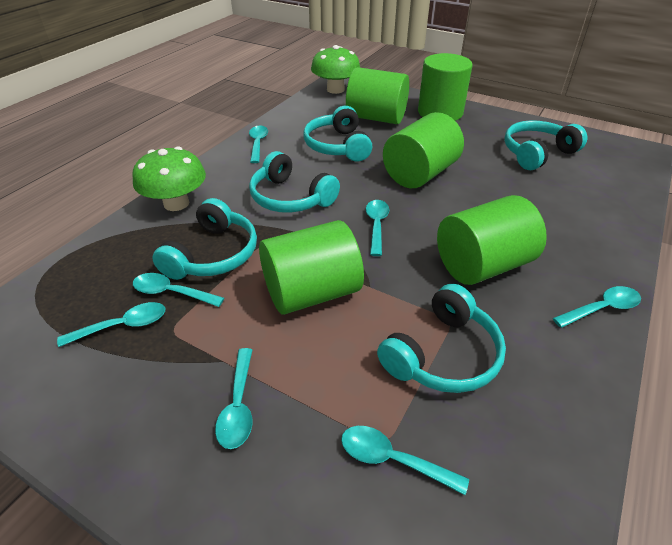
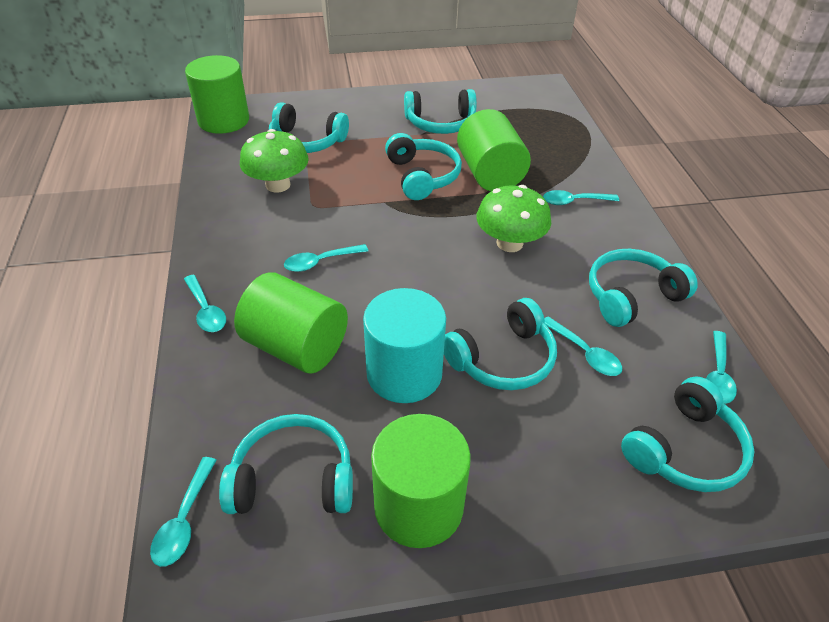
green cylinder: 5 -> 4
turquoise cylinder: 0 -> 1
turquoise headphones: 5 -> 7
turquoise spoon: 7 -> 6

